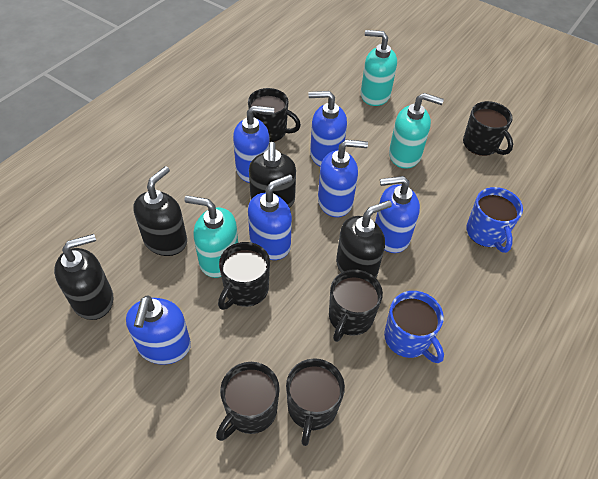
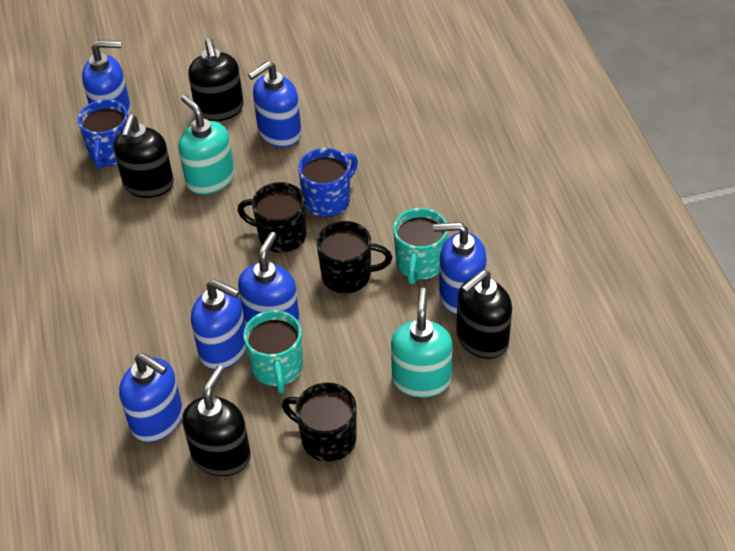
black mug: 6 -> 3
turquoise mug: 0 -> 2
turquoise soap dispenser: 3 -> 2

